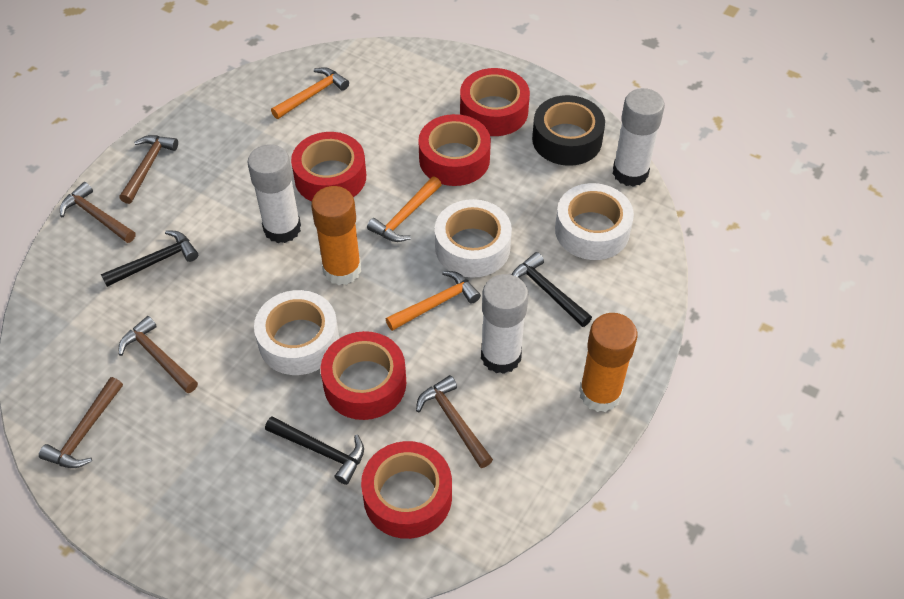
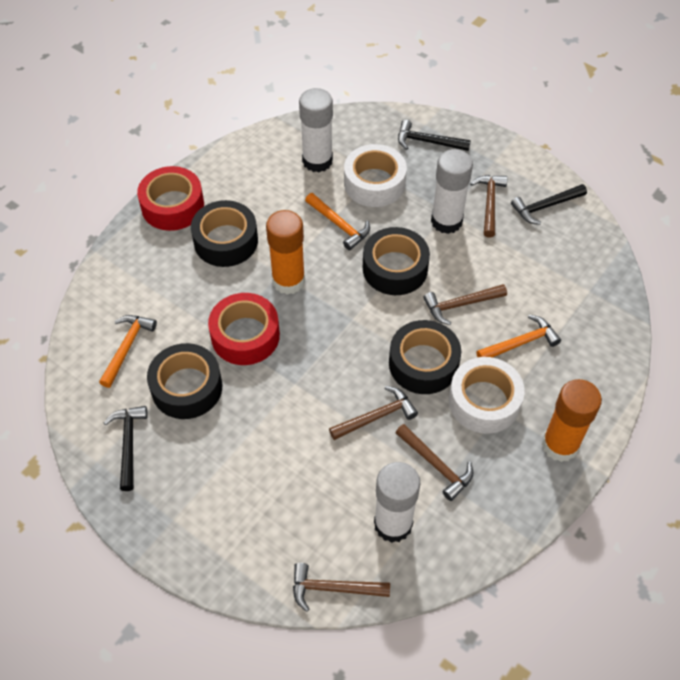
black tape: 1 -> 4
red tape: 5 -> 2
white tape: 3 -> 2

